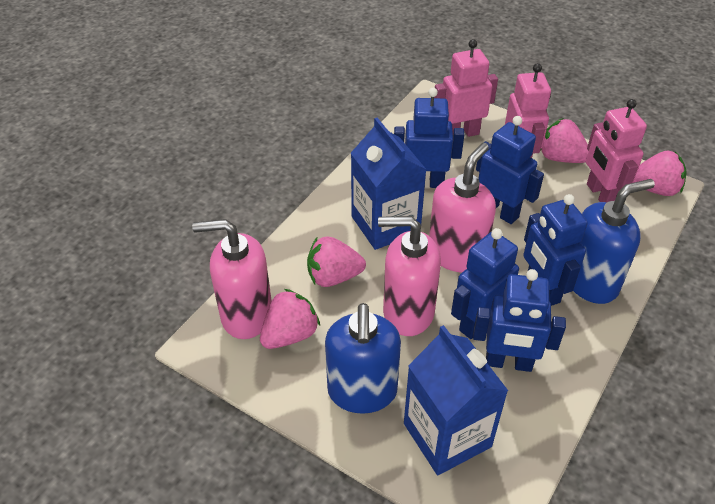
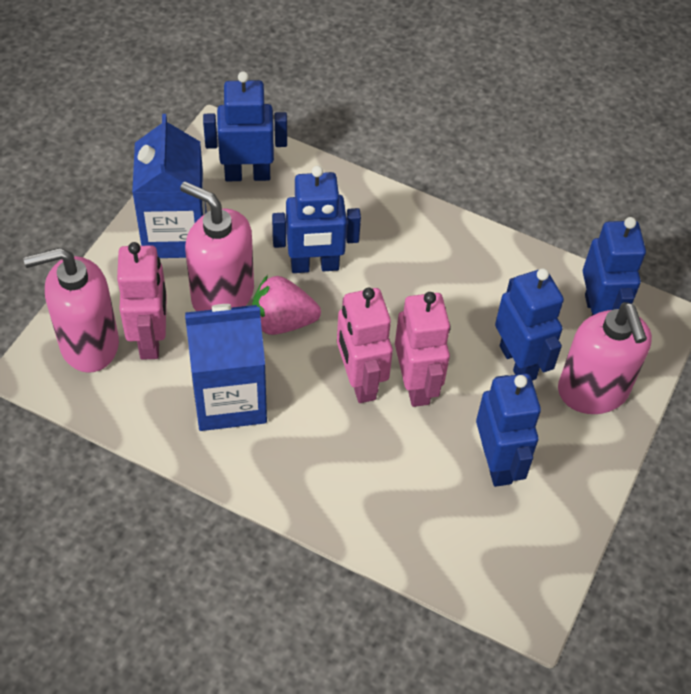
blue soap dispenser: 2 -> 0
pink strawberry: 4 -> 1

